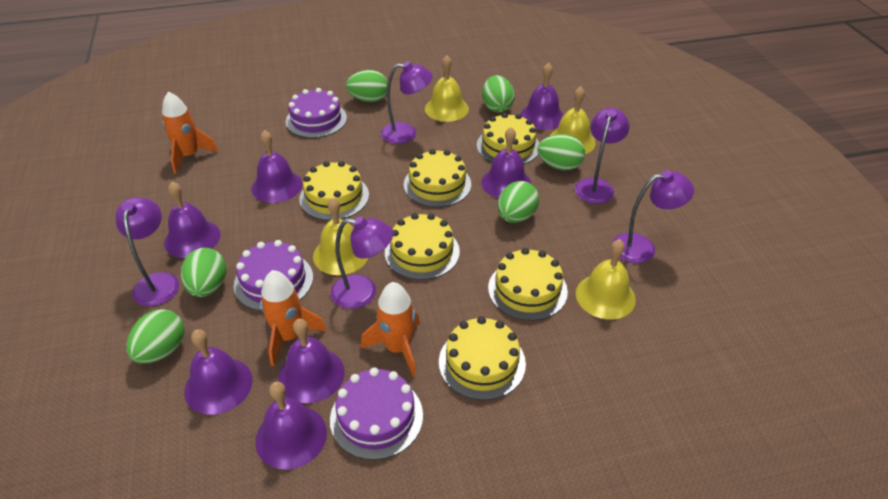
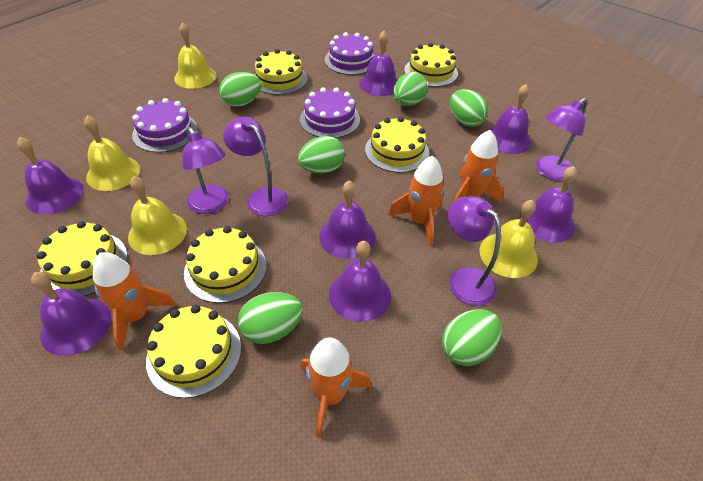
orange rocket: 3 -> 4
purple lamp: 5 -> 4

